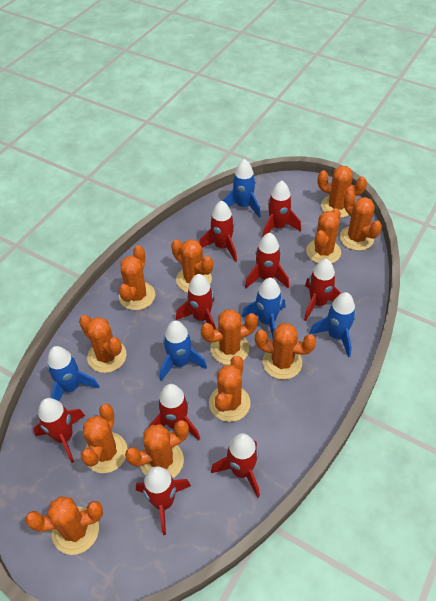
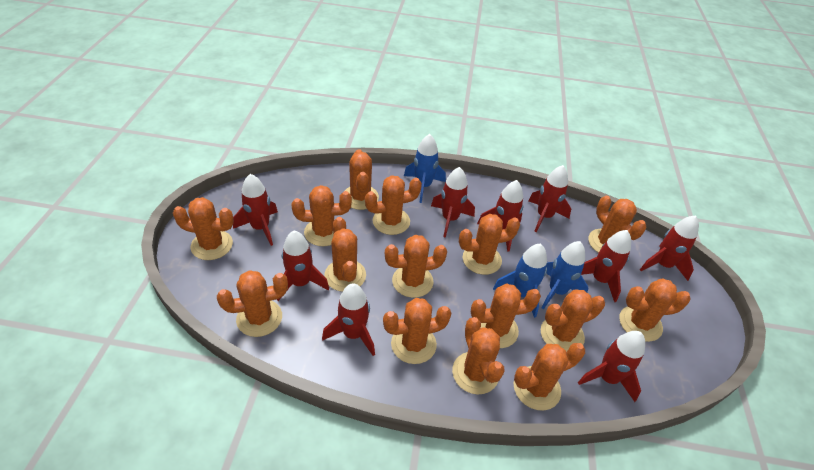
blue rocket: 5 -> 3
orange cactus: 12 -> 15

